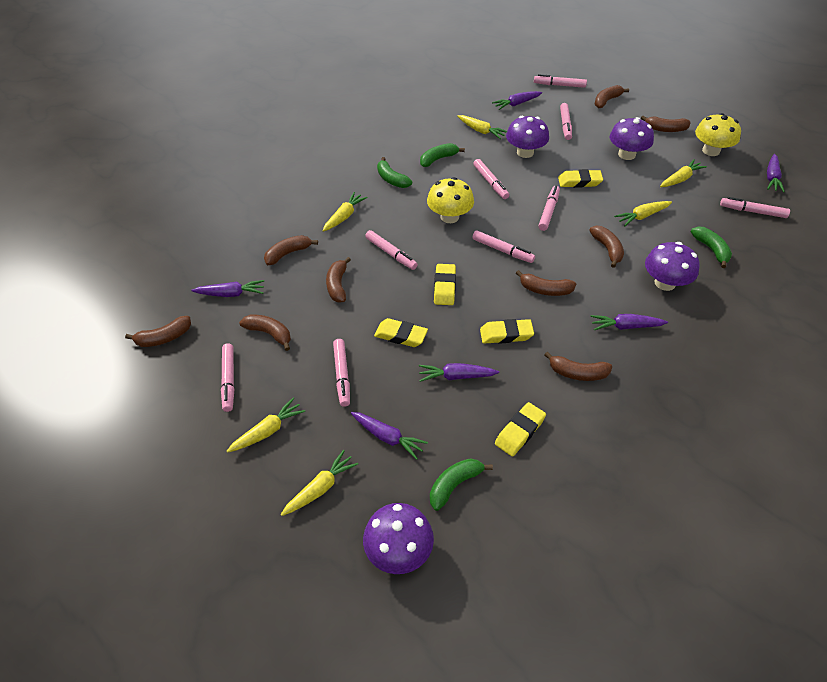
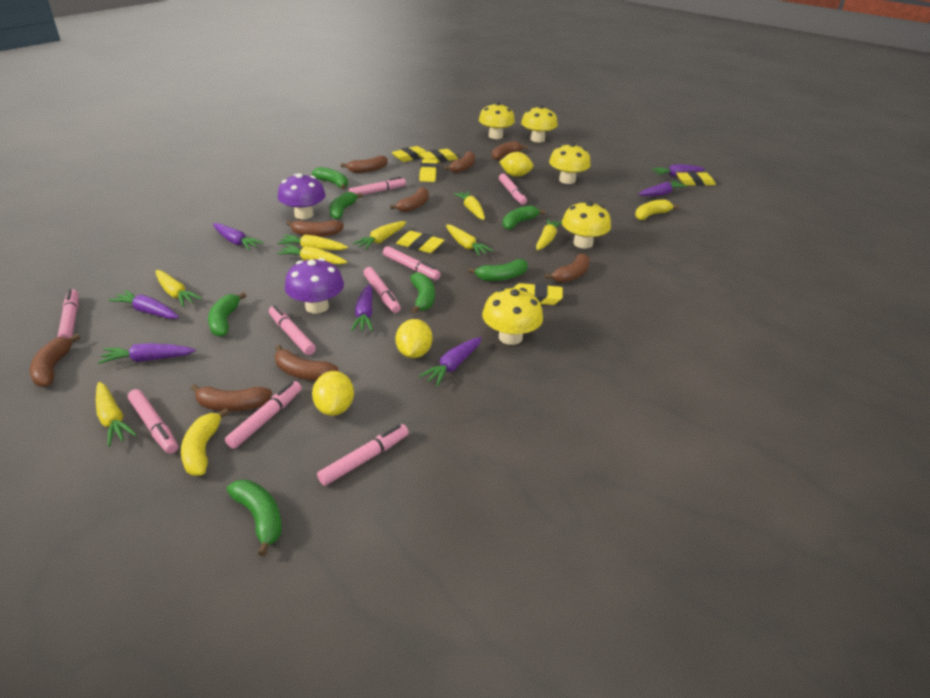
green banana: 4 -> 7
purple carrot: 6 -> 7
purple mushroom: 4 -> 2
yellow banana: 0 -> 2
yellow carrot: 6 -> 8
yellow eraser: 5 -> 6
yellow lemon: 0 -> 3
yellow mushroom: 2 -> 5

